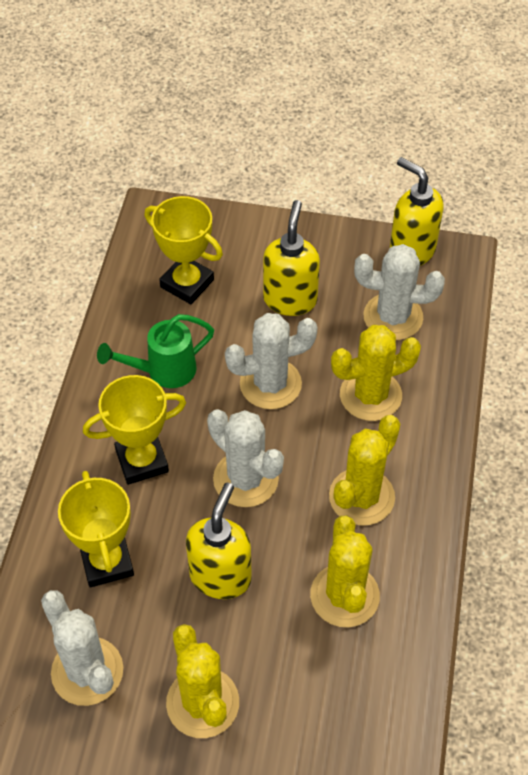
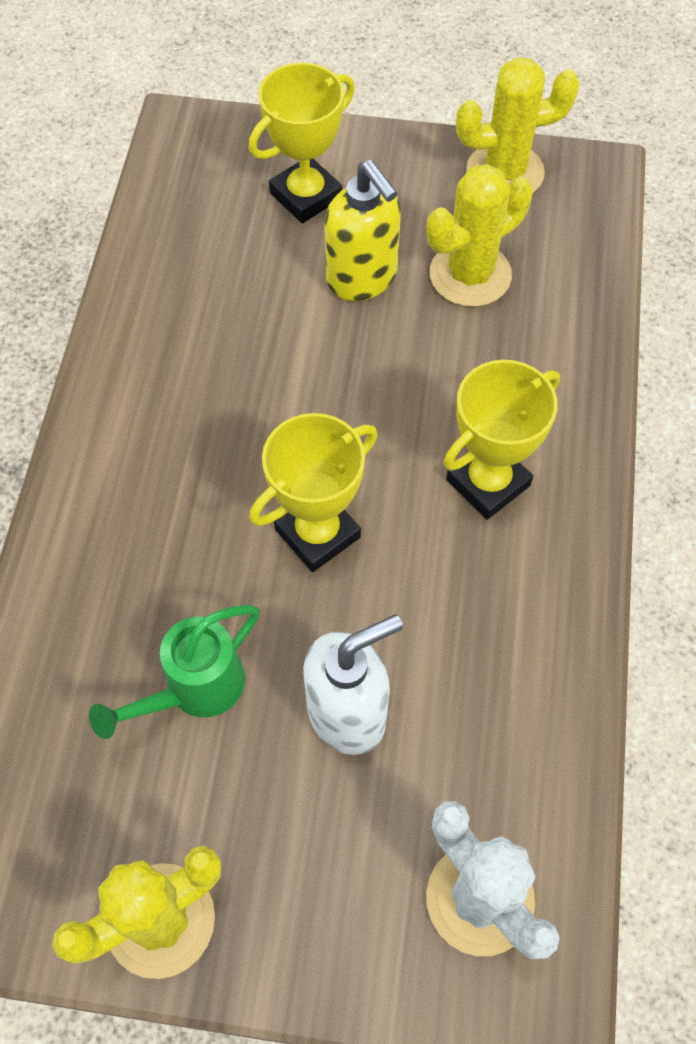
white cactus: 4 -> 1
white soap dispenser: 0 -> 1
yellow cactus: 4 -> 3
yellow soap dispenser: 3 -> 1

